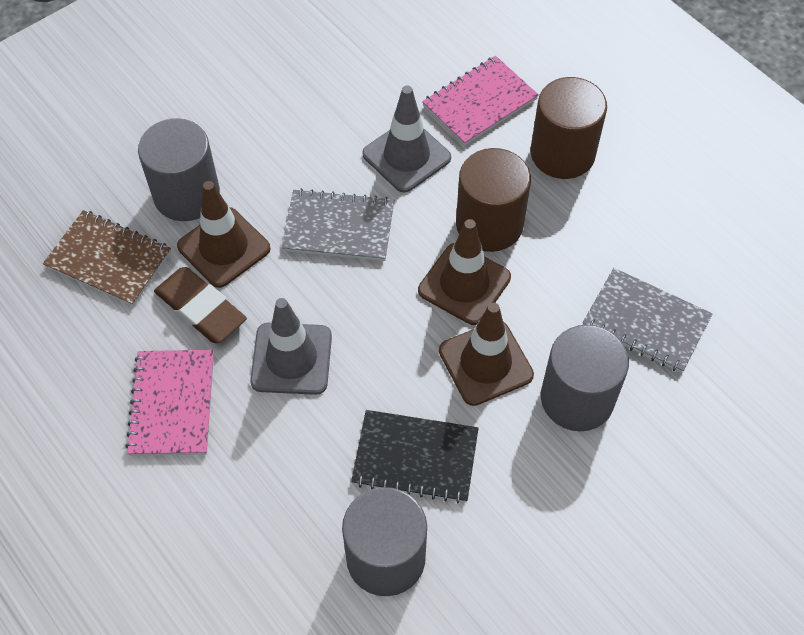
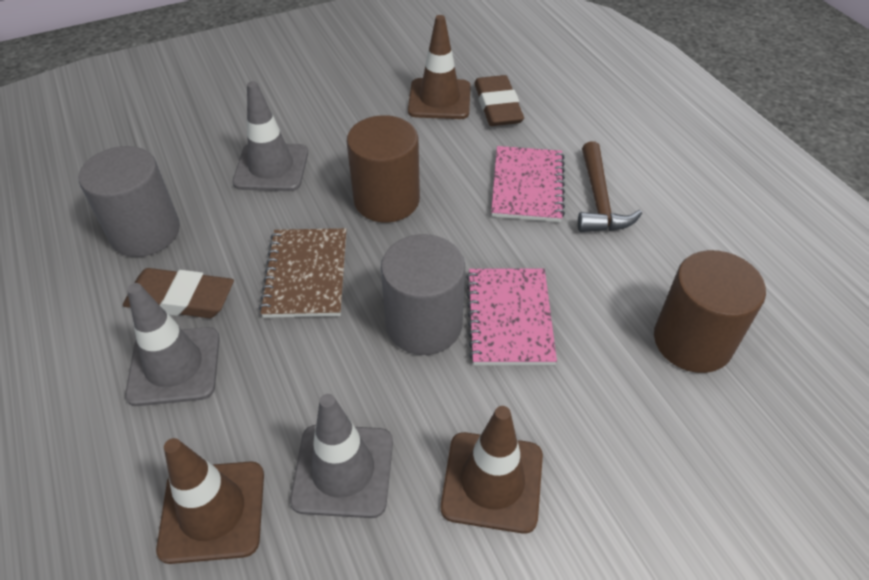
black notebook: 1 -> 0
brown eraser: 1 -> 2
brown hammer: 0 -> 1
grey cylinder: 3 -> 2
grey notebook: 2 -> 0
grey traffic cone: 2 -> 3

